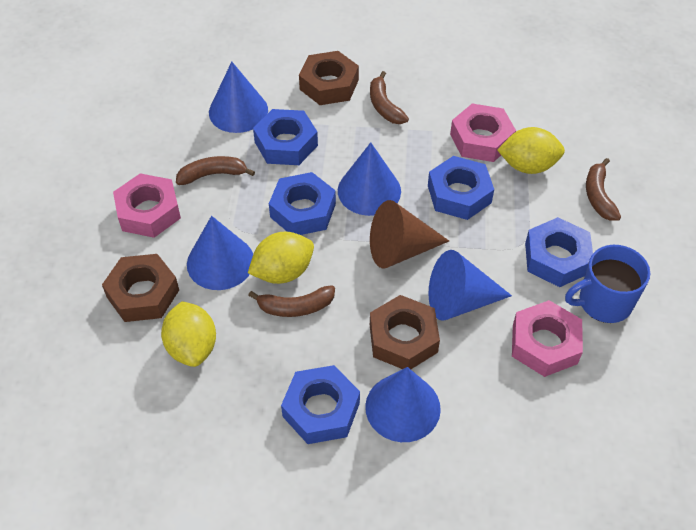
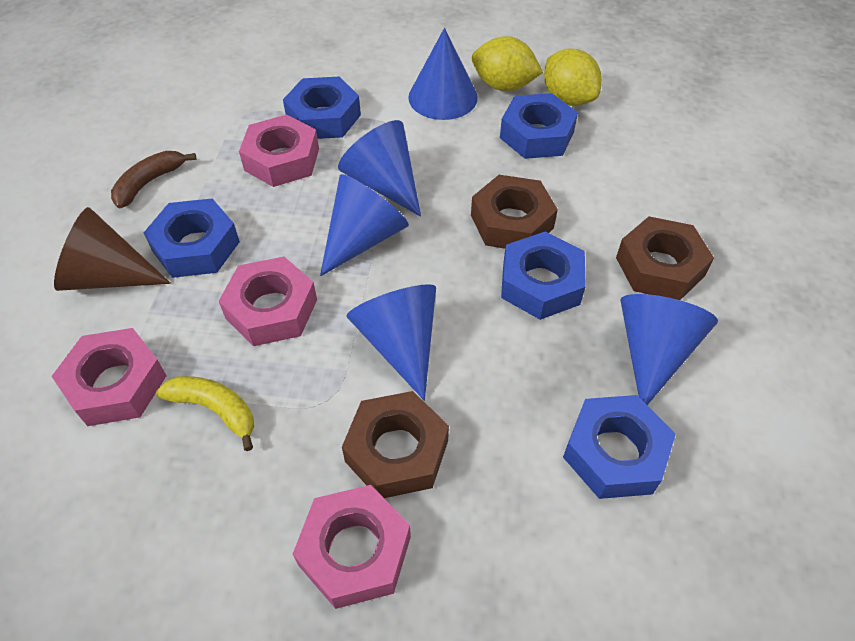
blue mug: 1 -> 0
brown banana: 4 -> 1
pink nut: 3 -> 4
yellow banana: 0 -> 1
yellow lemon: 3 -> 2

